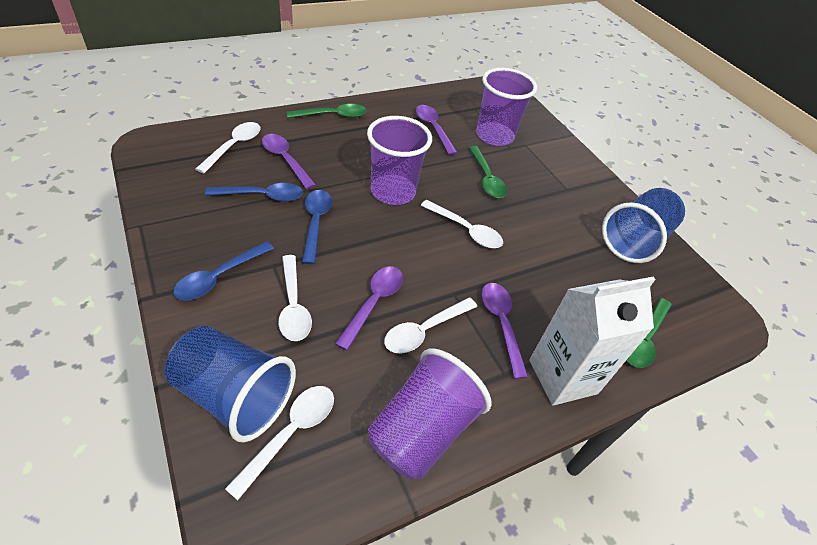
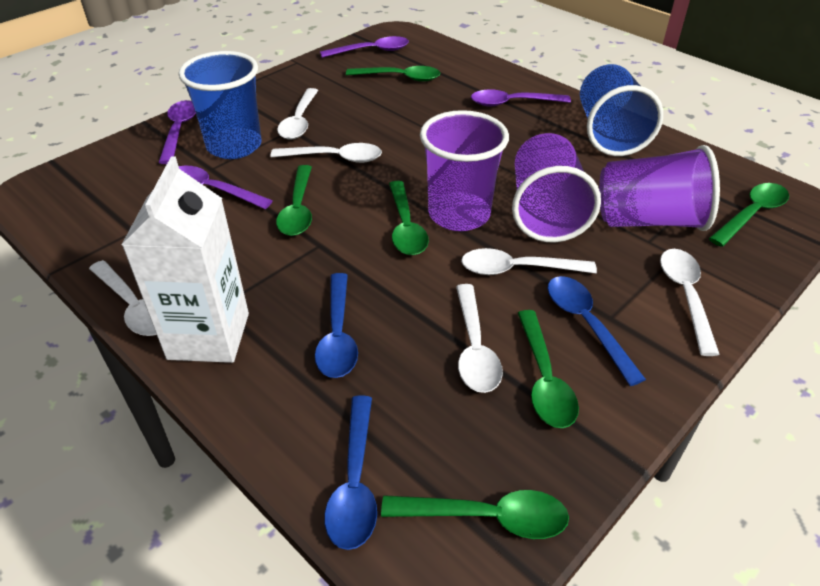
green spoon: 3 -> 6
white spoon: 5 -> 6

